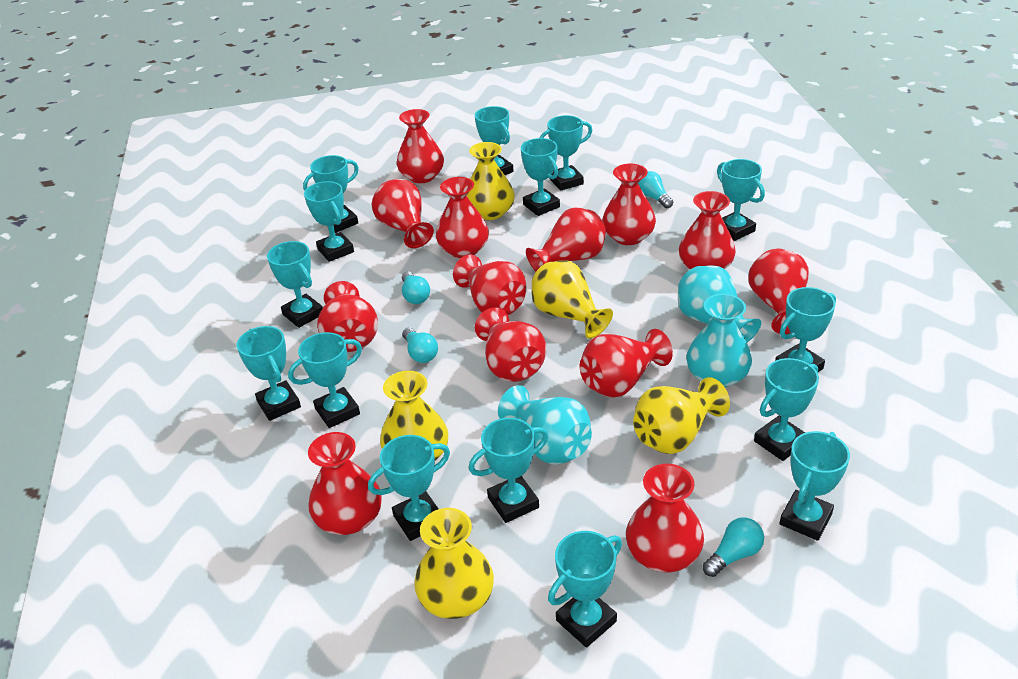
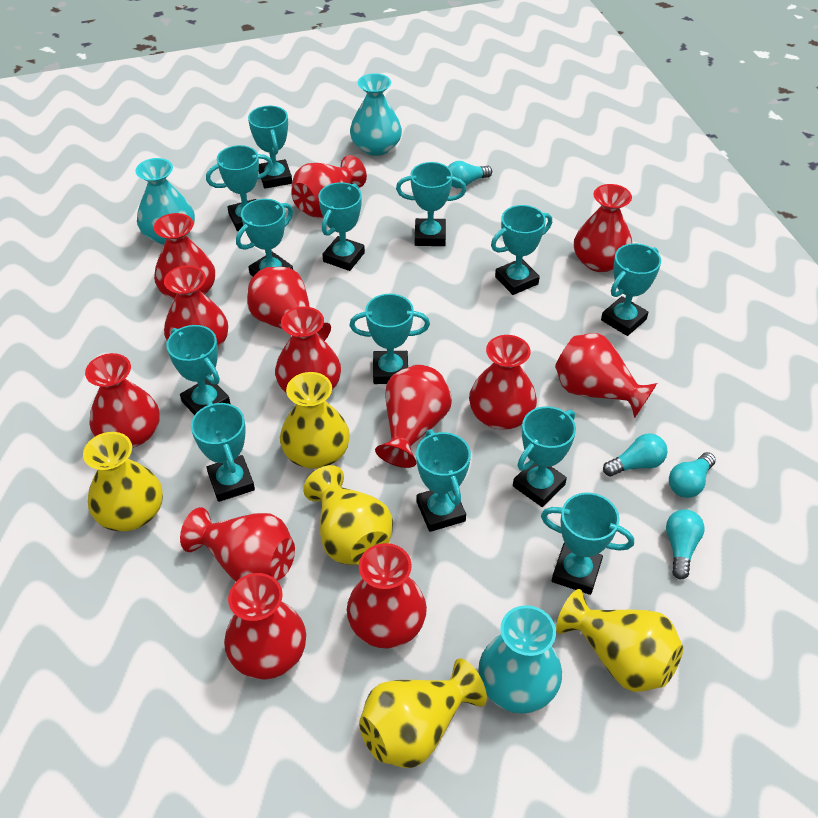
turquoise trophy: 15 -> 13

